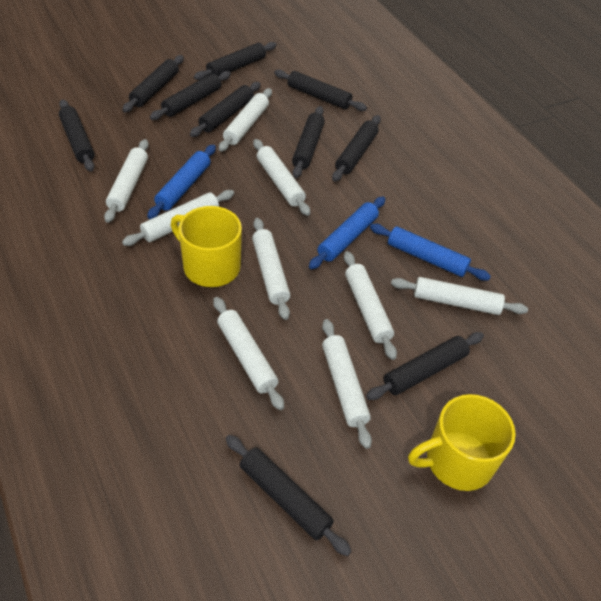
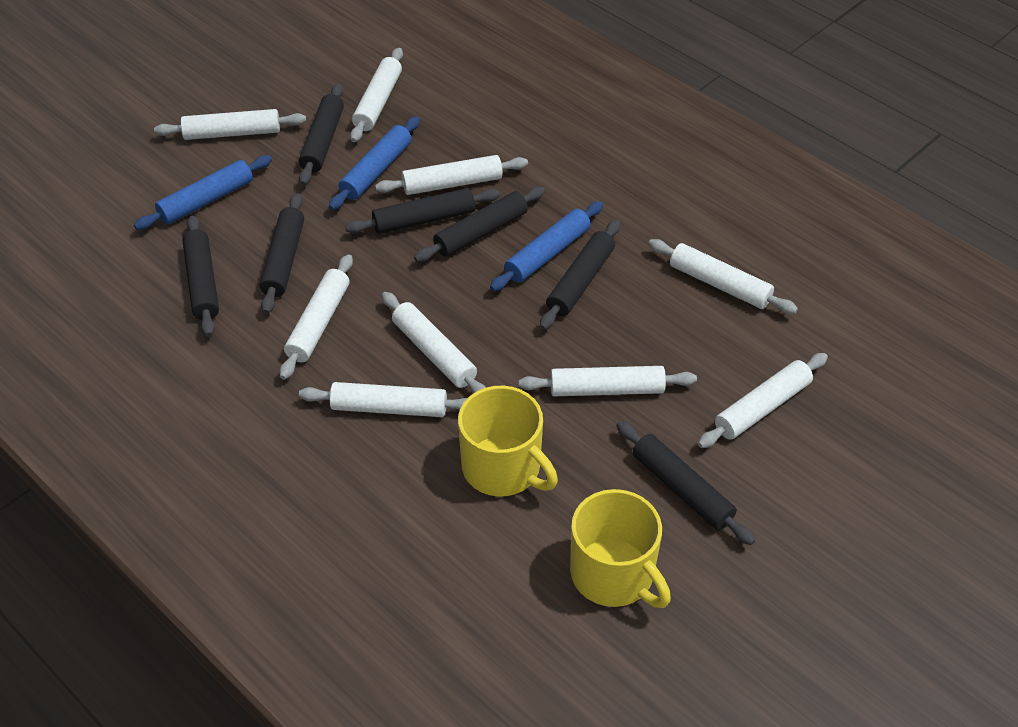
black rolling pin: 10 -> 7

